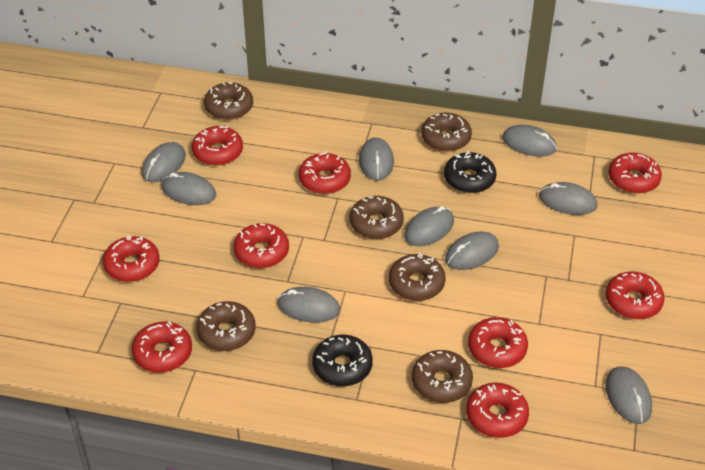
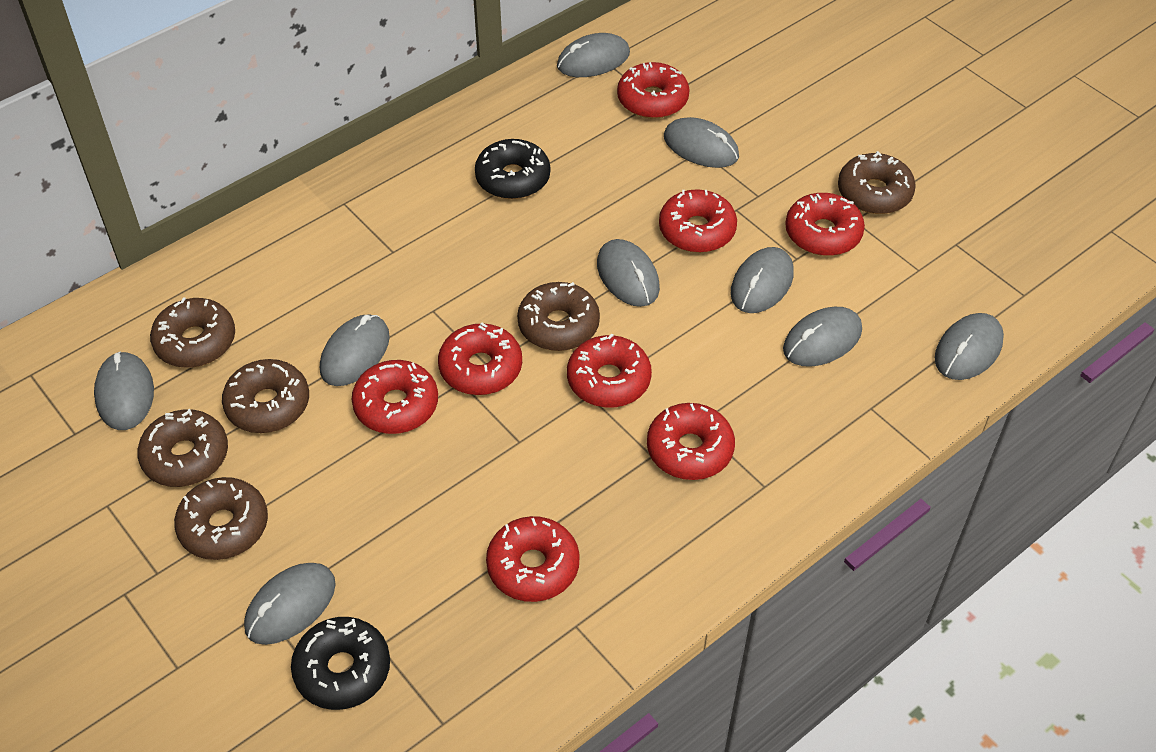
red donut: 9 -> 8

